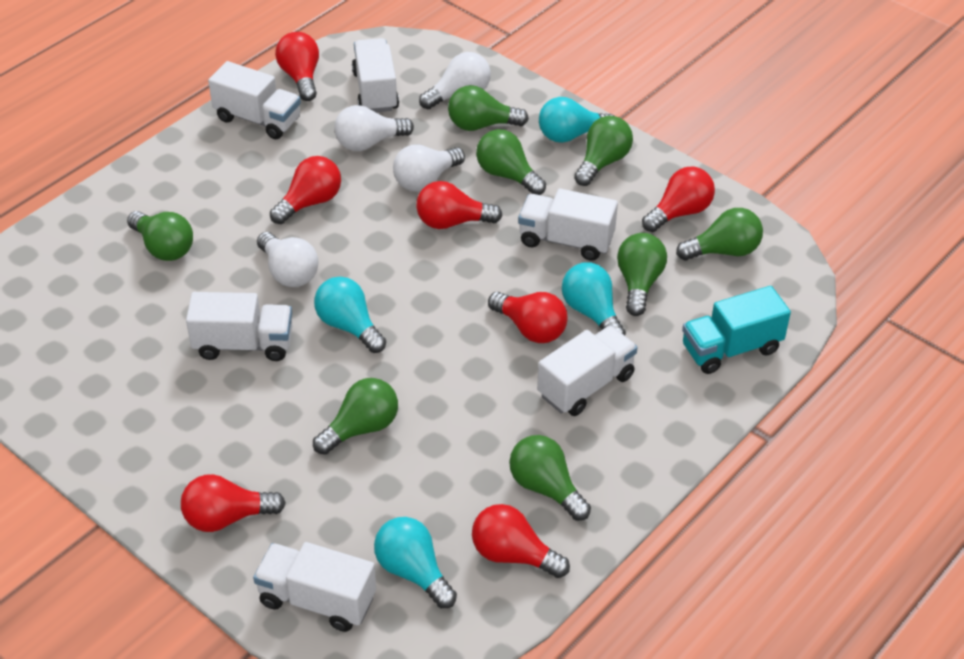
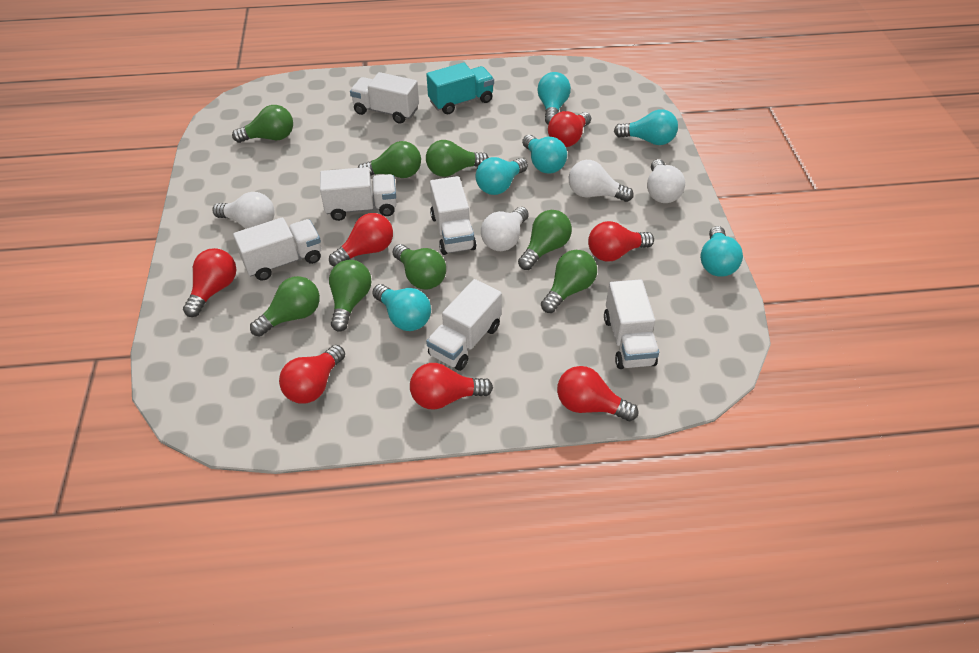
turquoise light bulb: 4 -> 6

